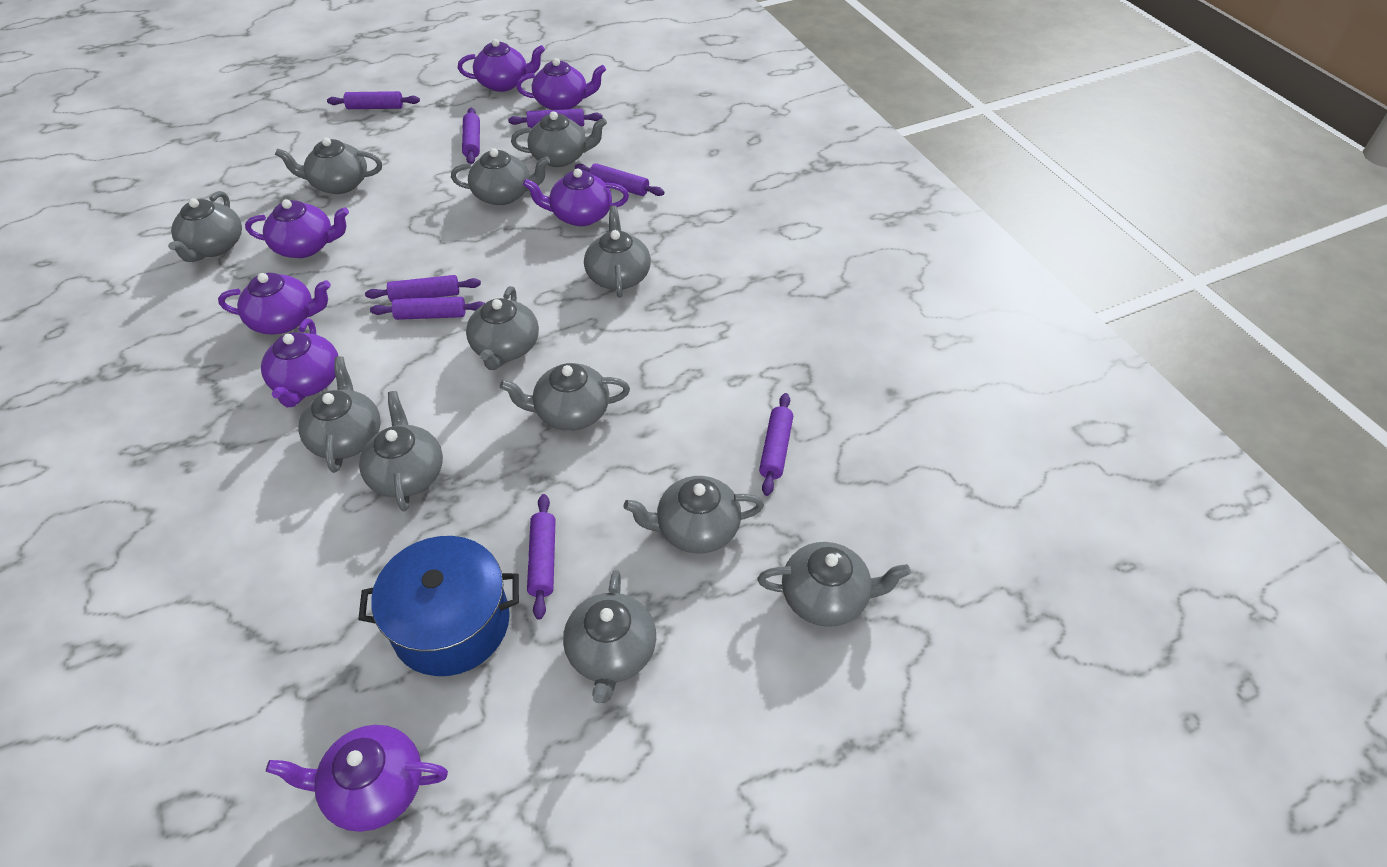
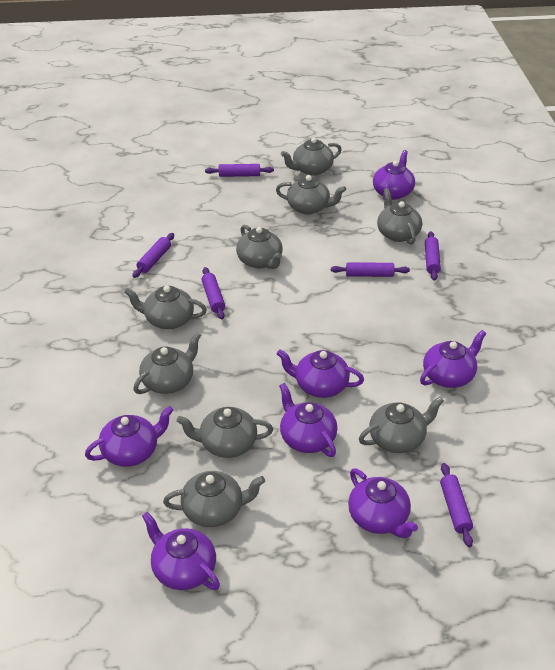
blue pot: 1 -> 0
grey teapot: 12 -> 9
purple rolling pin: 8 -> 6

